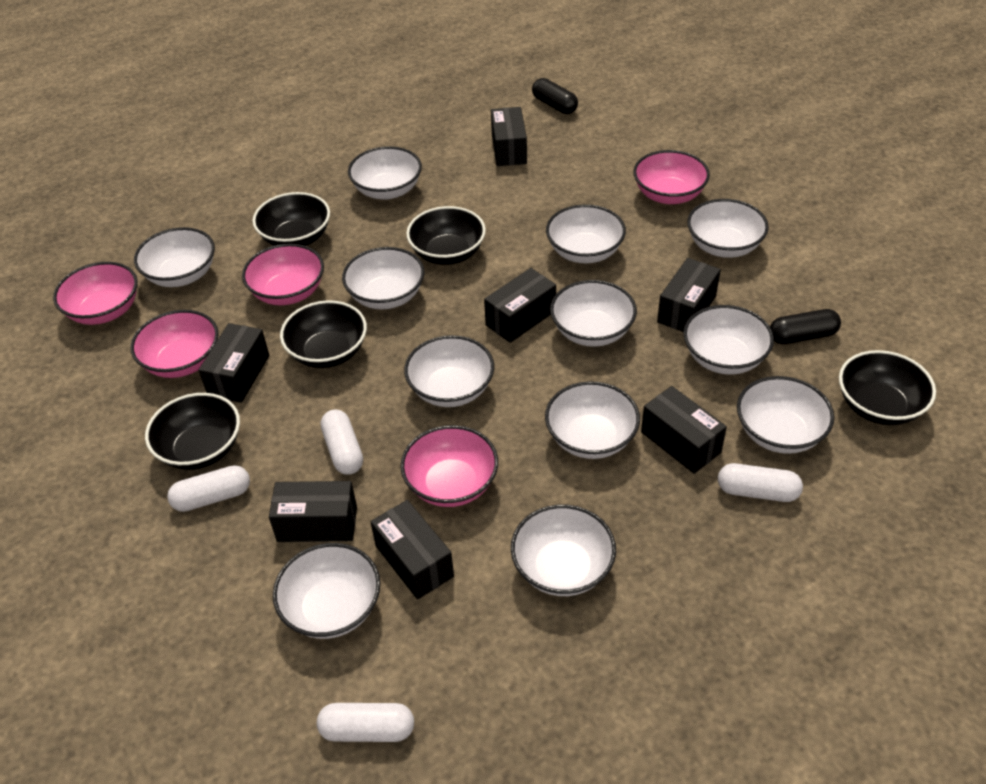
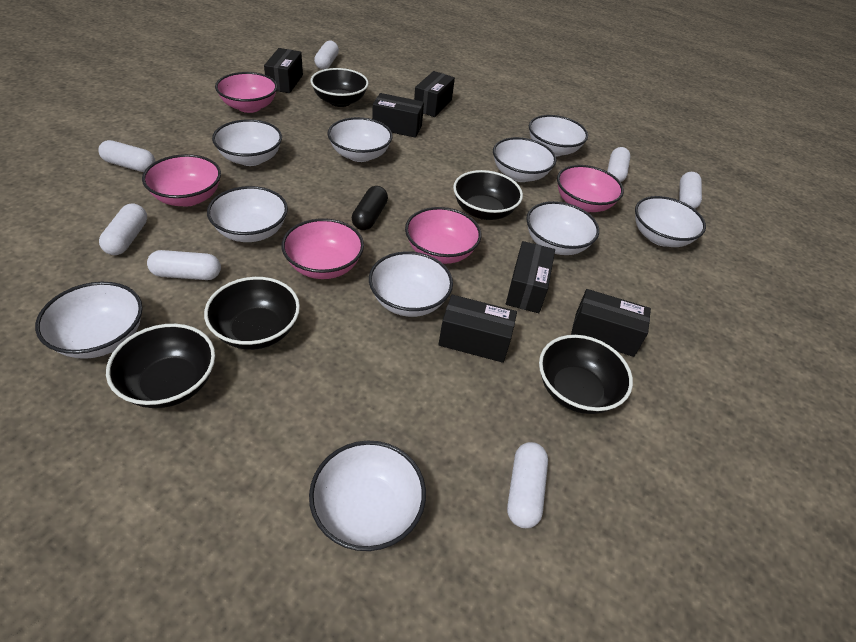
black box: 7 -> 6
black capsule: 2 -> 1
white bowl: 12 -> 10
white capsule: 4 -> 7

